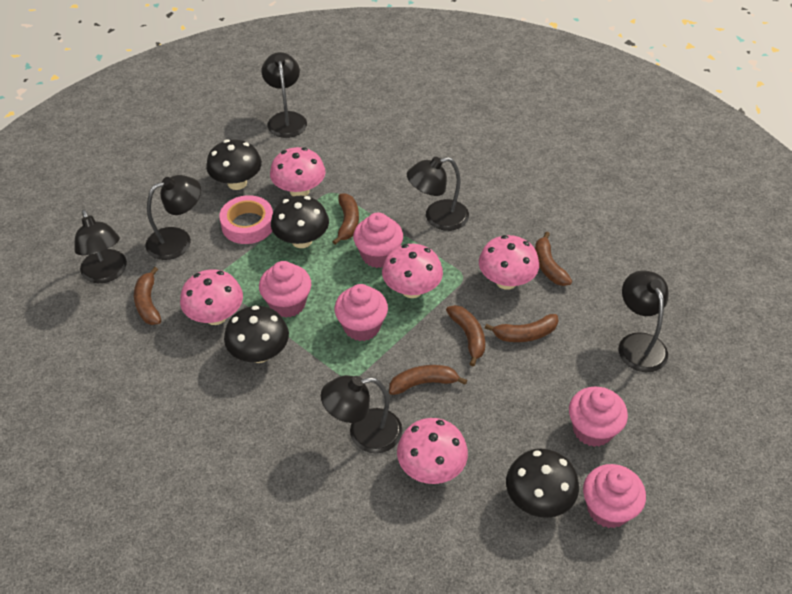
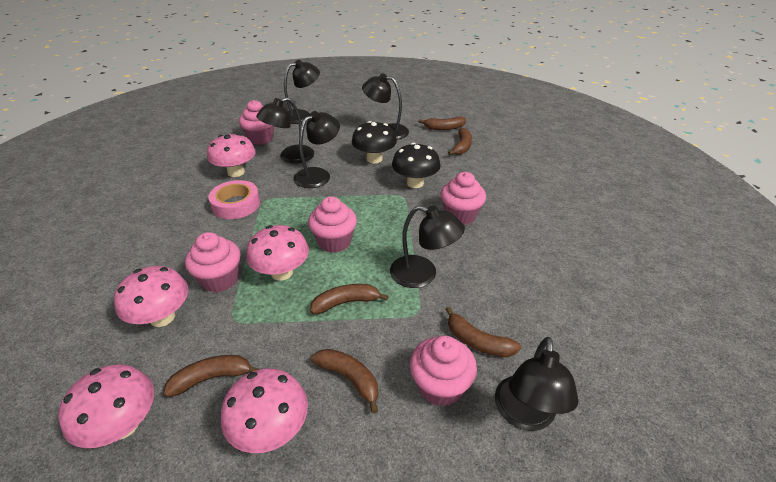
black mushroom: 4 -> 2

